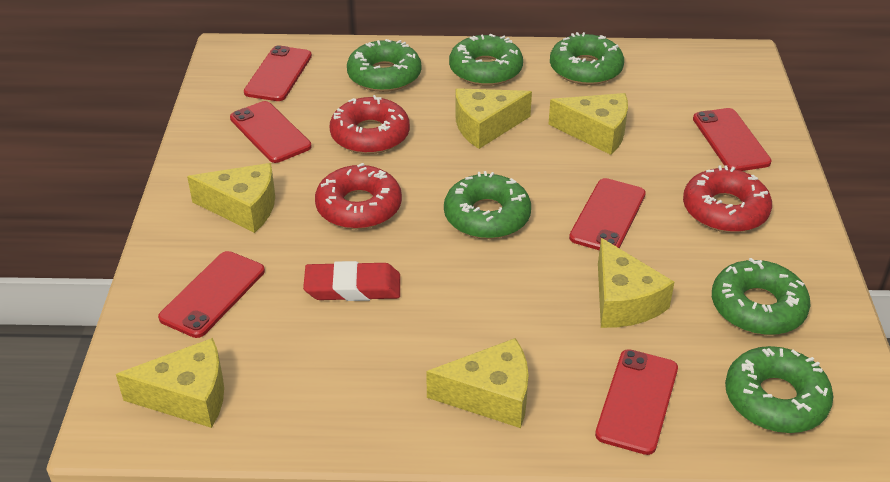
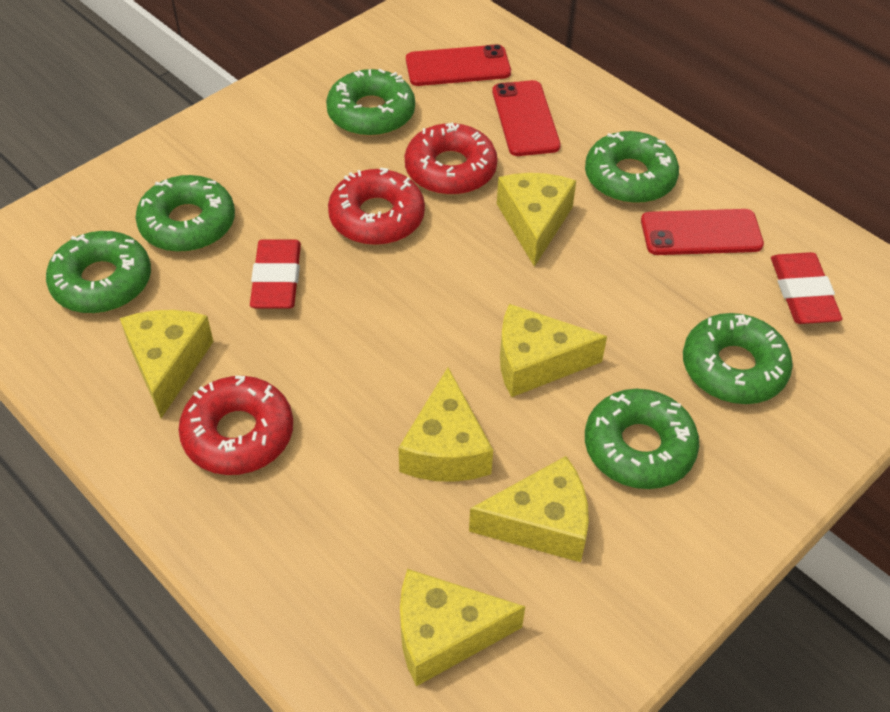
red eraser: 1 -> 2
red phone: 6 -> 3

